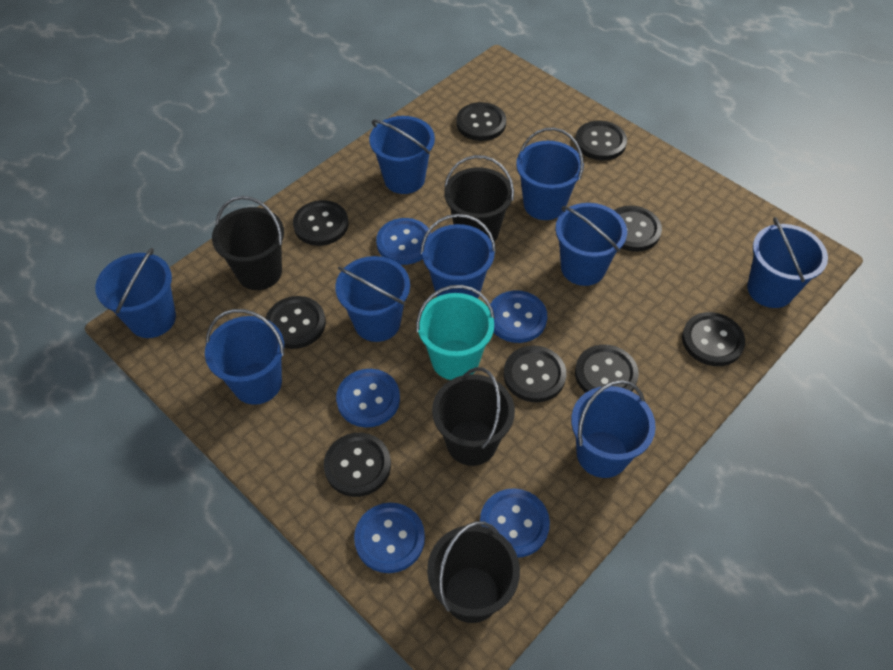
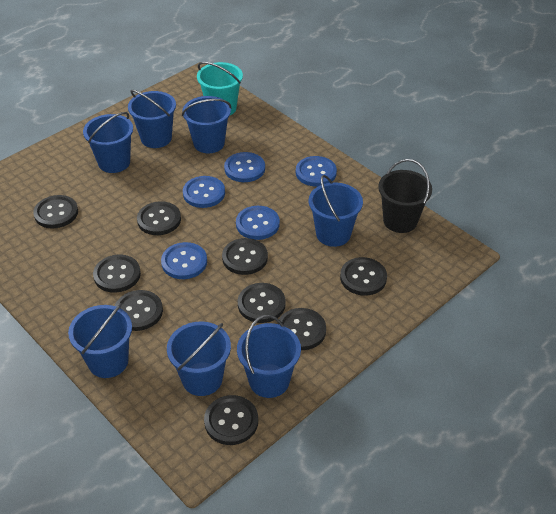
black bucket: 4 -> 1
blue bucket: 9 -> 7

